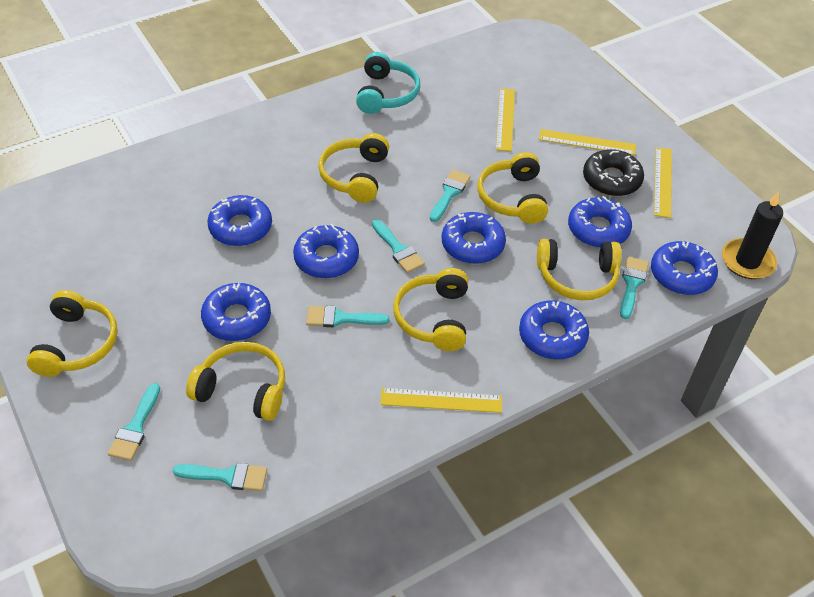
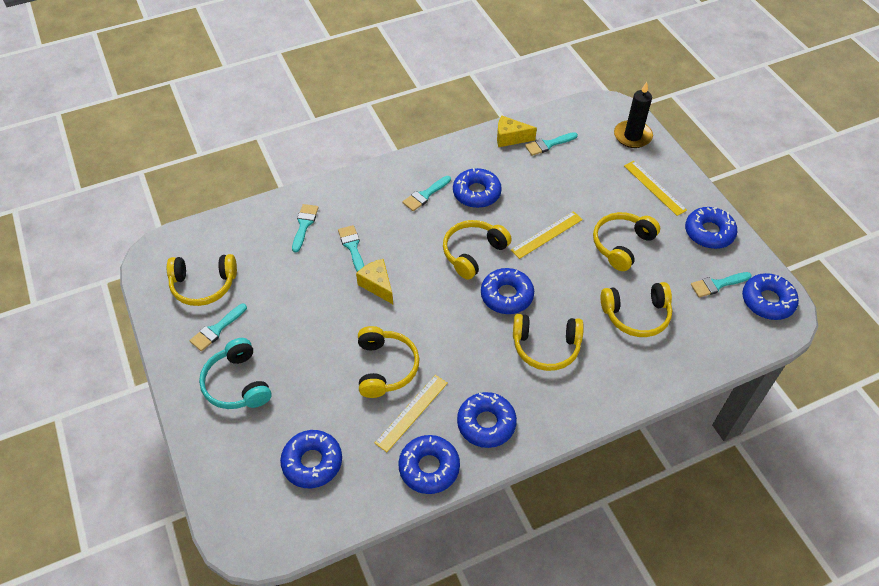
black donut: 1 -> 0
yellow cheese: 0 -> 2
yellow ruler: 4 -> 3

